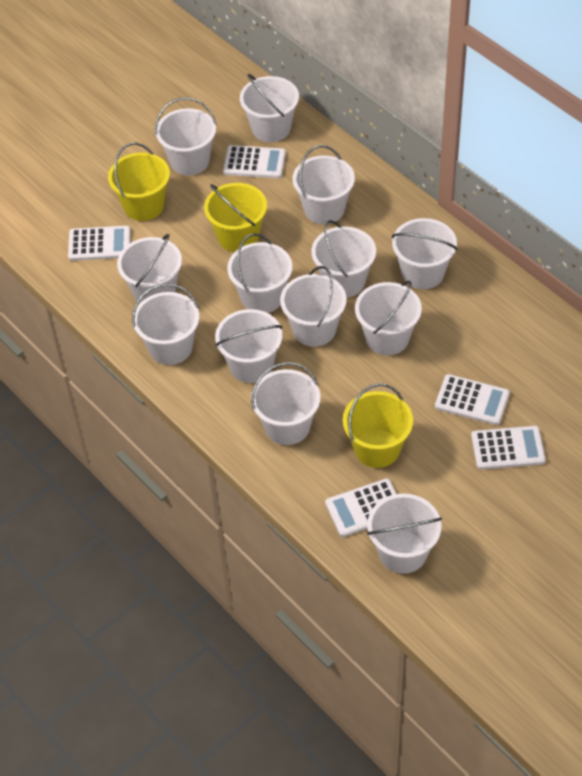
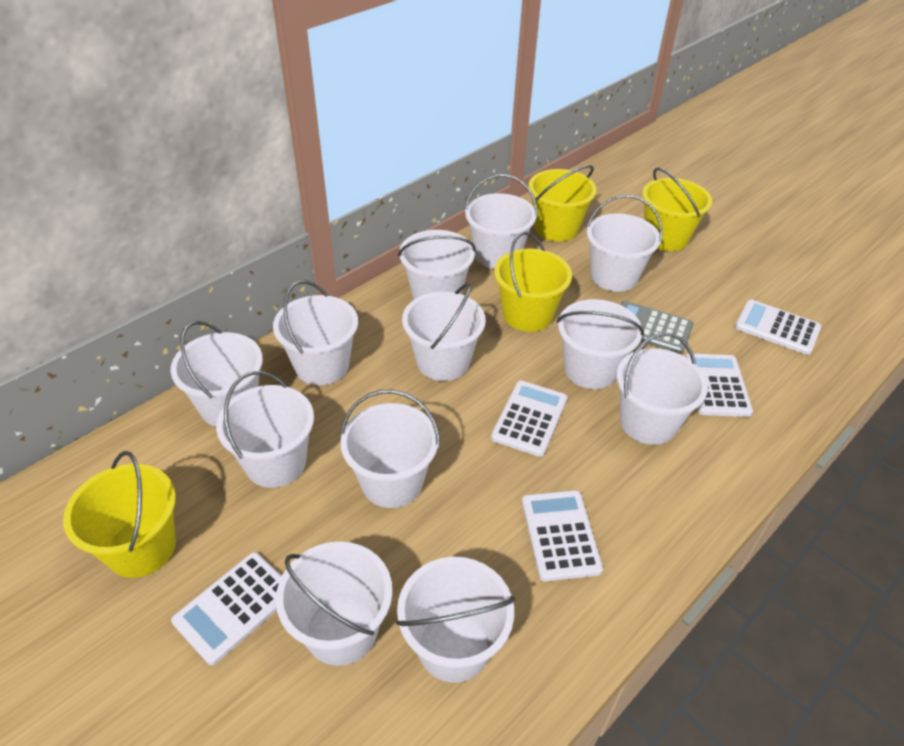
grey calculator: 0 -> 1
white bucket: 13 -> 12
yellow bucket: 3 -> 4

